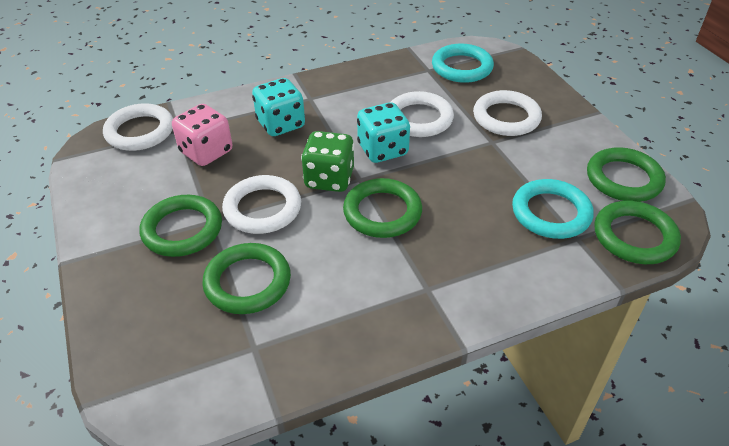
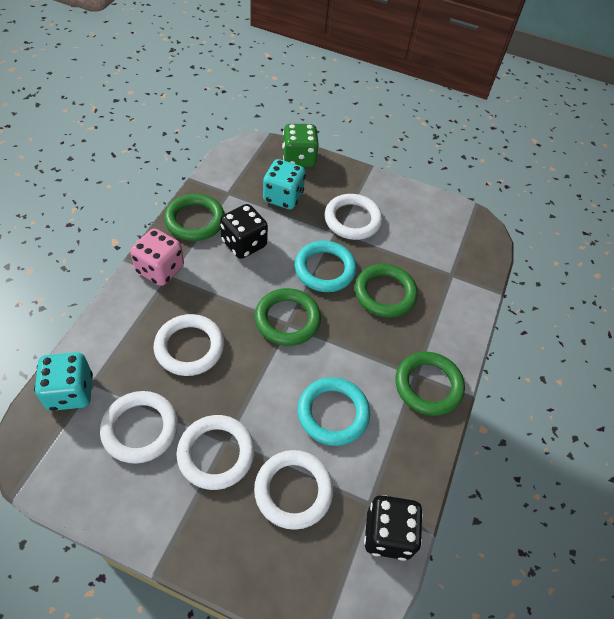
black dice: 0 -> 2
green ring: 5 -> 4
white ring: 4 -> 5

